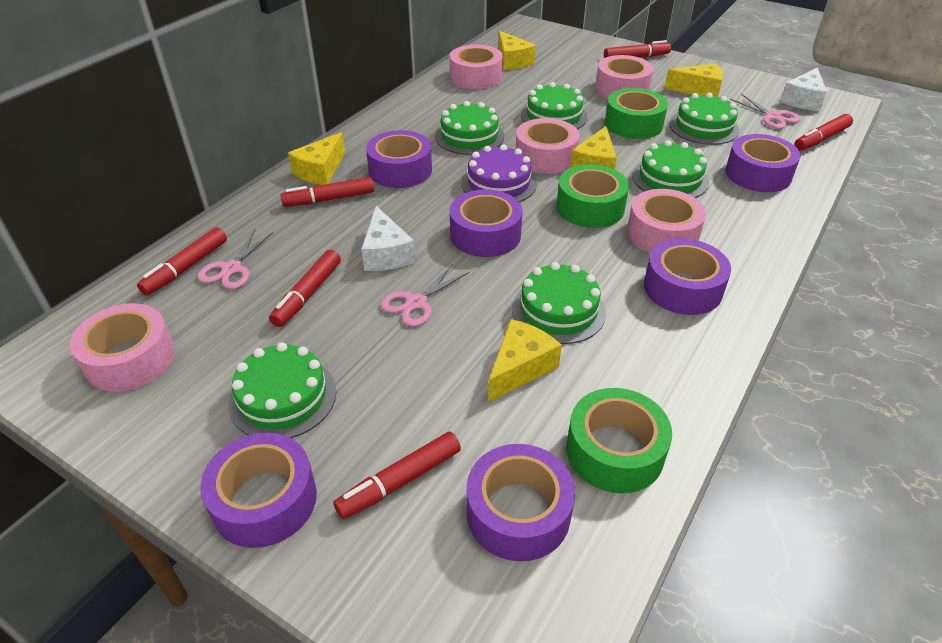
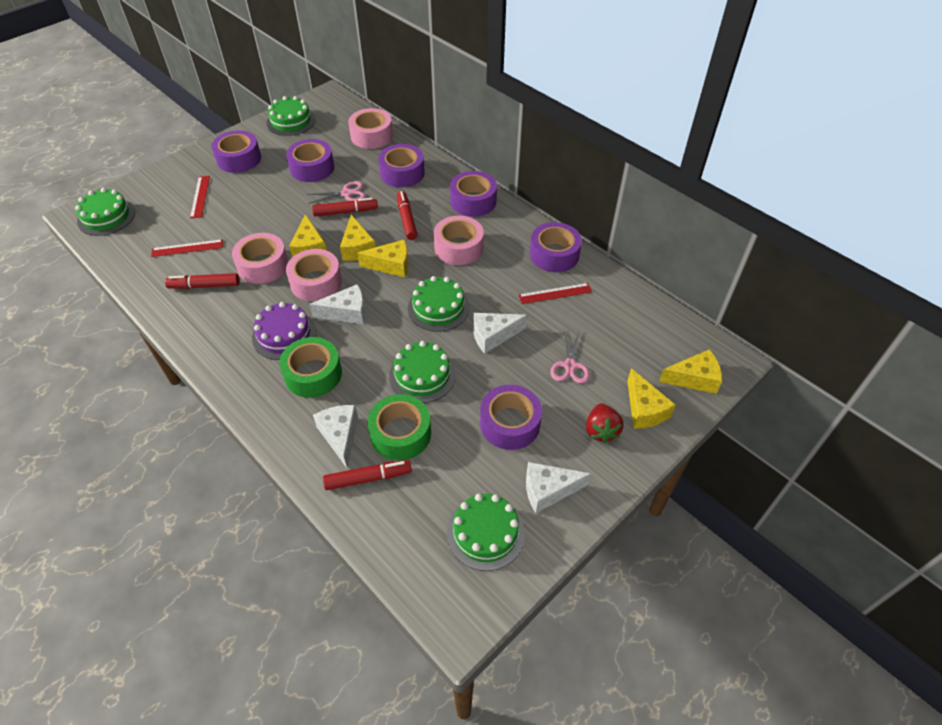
green cake: 6 -> 5
green tape: 3 -> 2
pink scissors: 3 -> 2
pink tape: 5 -> 4
red marker: 6 -> 4
red ruler: 0 -> 3
red strawberry: 0 -> 1
white cheese: 2 -> 4

